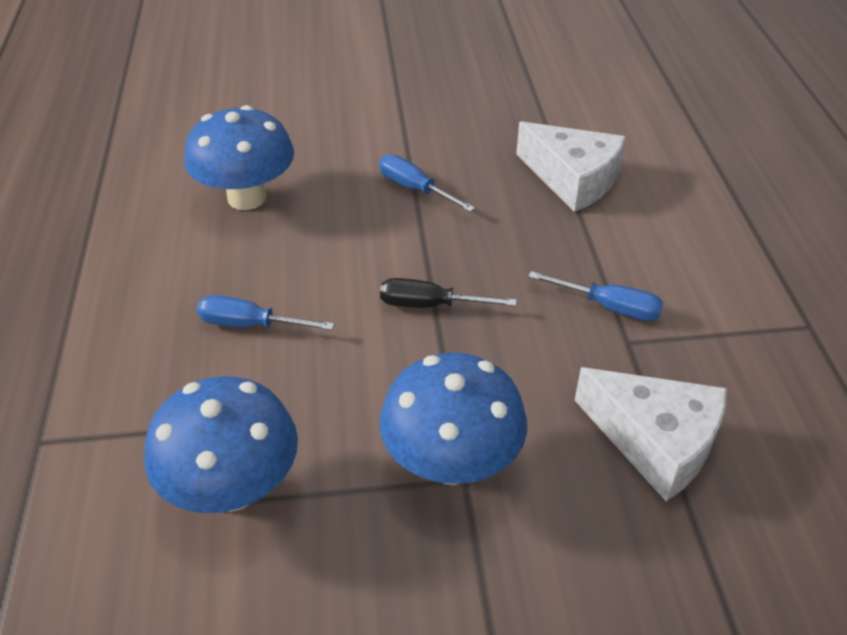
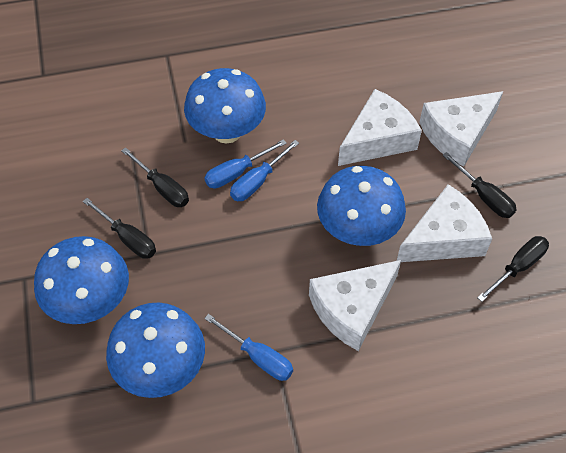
black screwdriver: 1 -> 4
blue mushroom: 3 -> 4
white cheese: 2 -> 4

